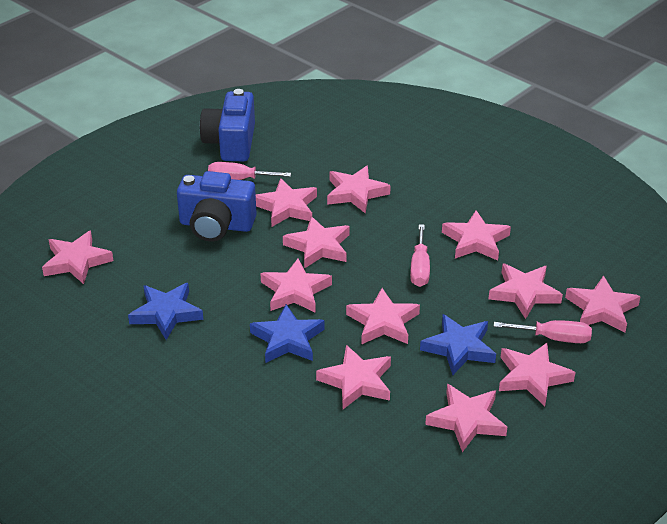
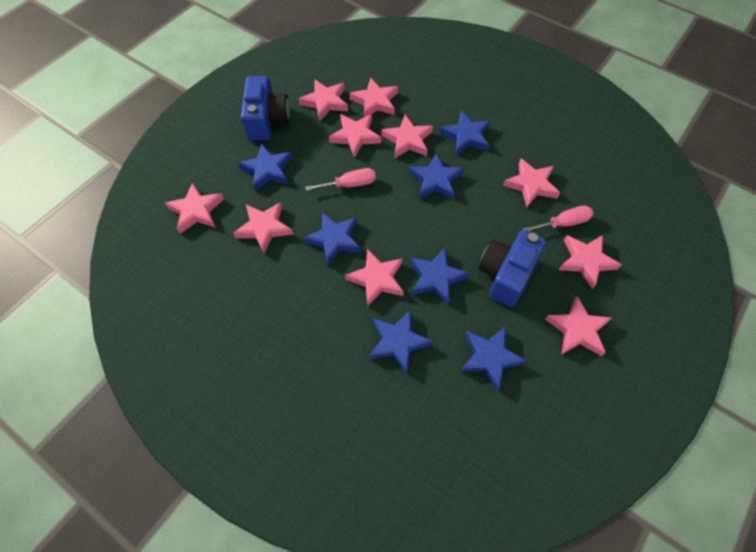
blue star: 3 -> 7
pink screwdriver: 3 -> 2
pink star: 12 -> 10

